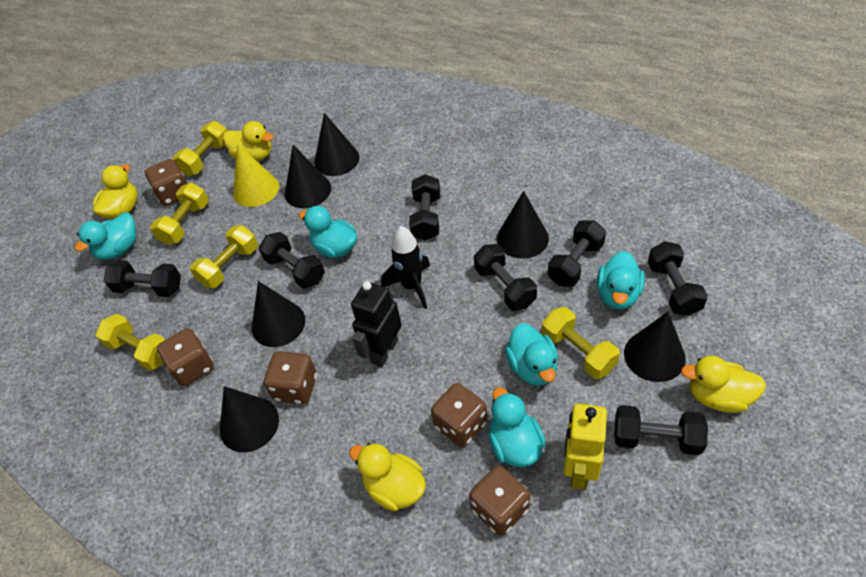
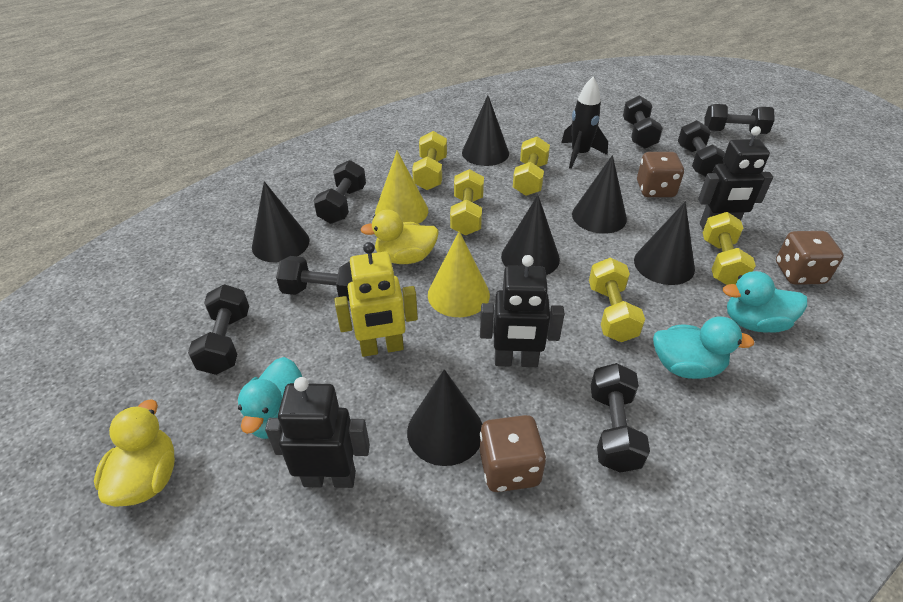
black robot: 1 -> 3
brown dice: 5 -> 3
turquoise duck: 5 -> 3
yellow cone: 1 -> 2
yellow duck: 4 -> 2

